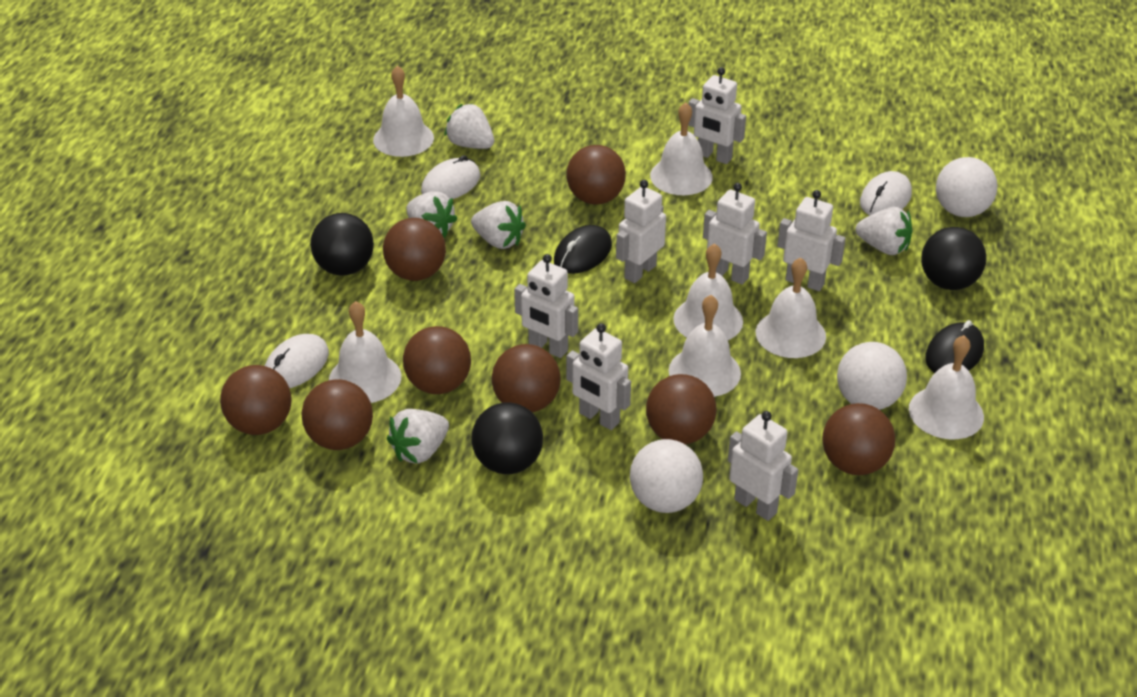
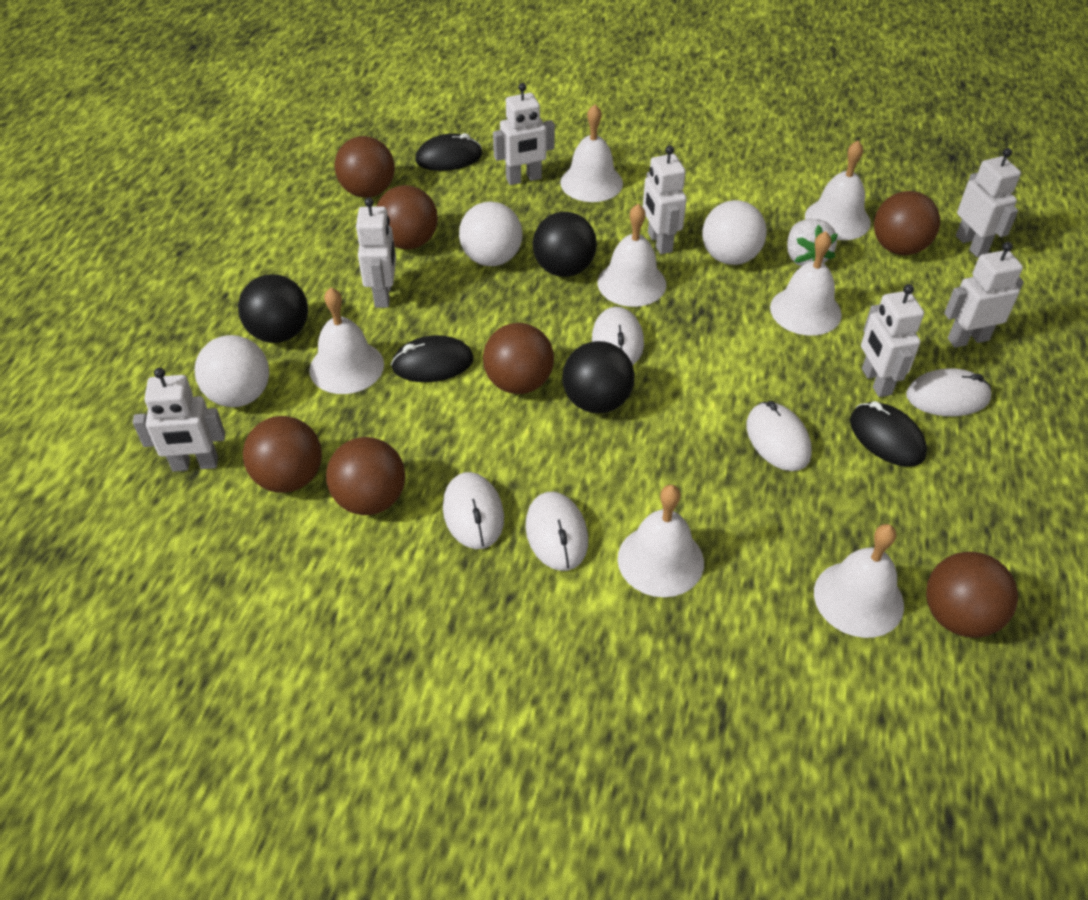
black mouse: 2 -> 3
brown ball: 8 -> 7
white mouse: 3 -> 5
white strawberry: 5 -> 1

